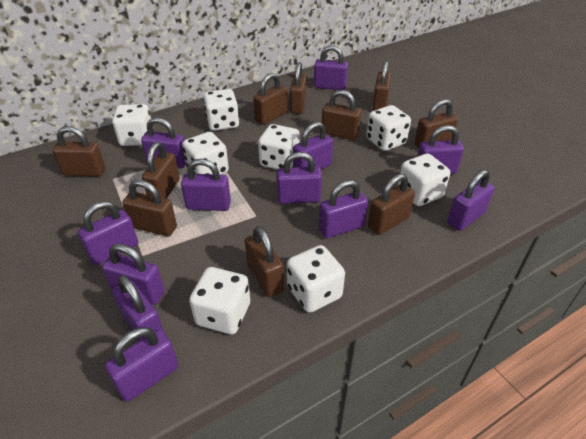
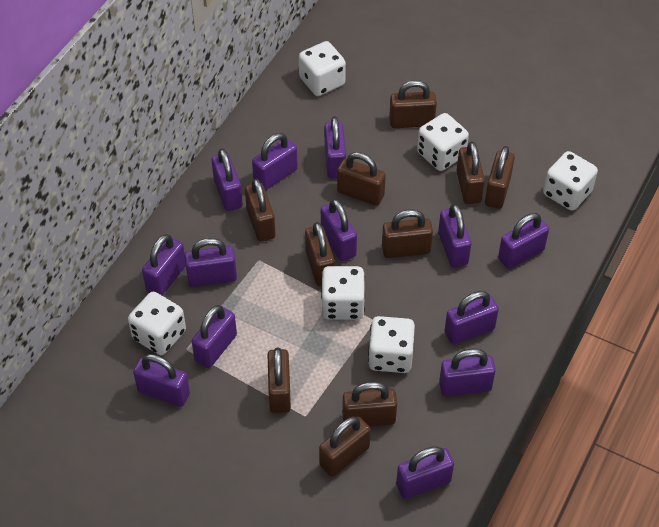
purple padlock: 12 -> 13
white dice: 8 -> 6

